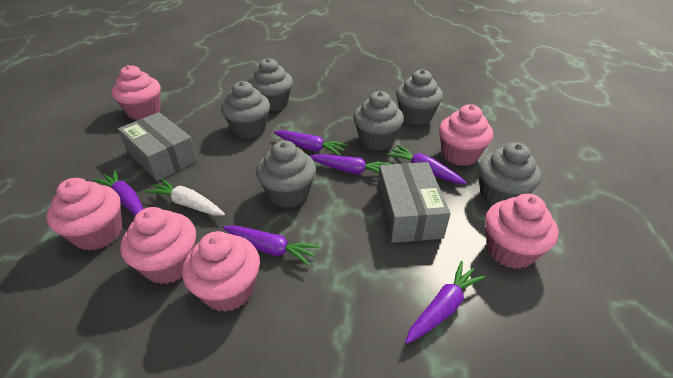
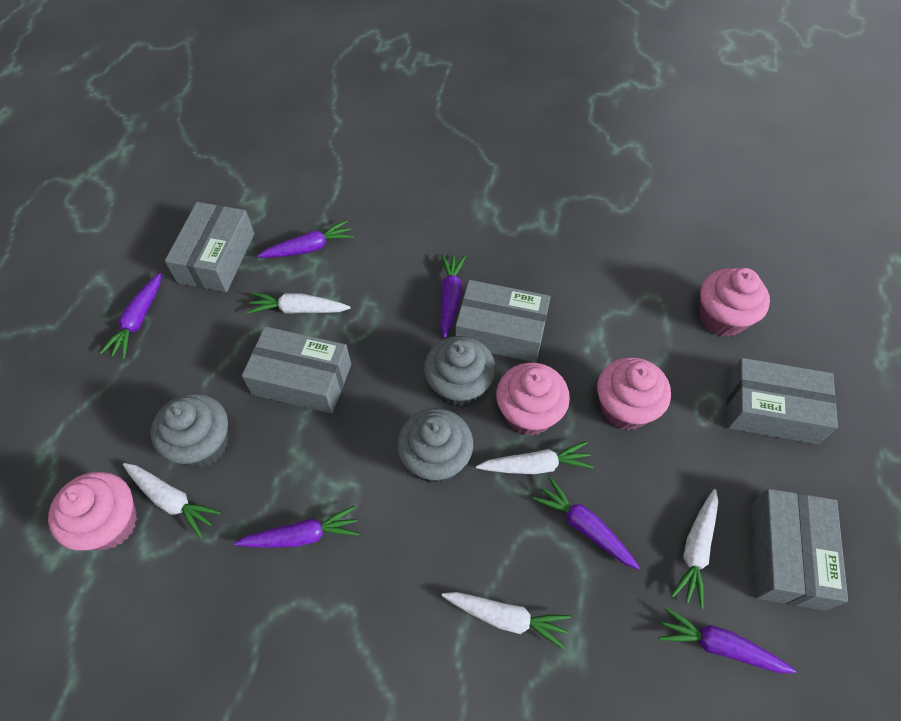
grey box: 2 -> 5
grey cupcake: 6 -> 3
pink cupcake: 6 -> 4
white carrot: 1 -> 5

